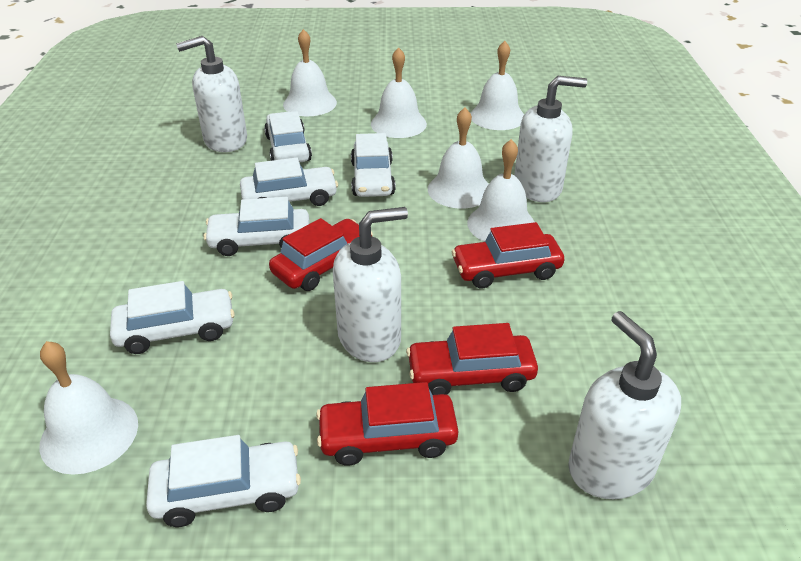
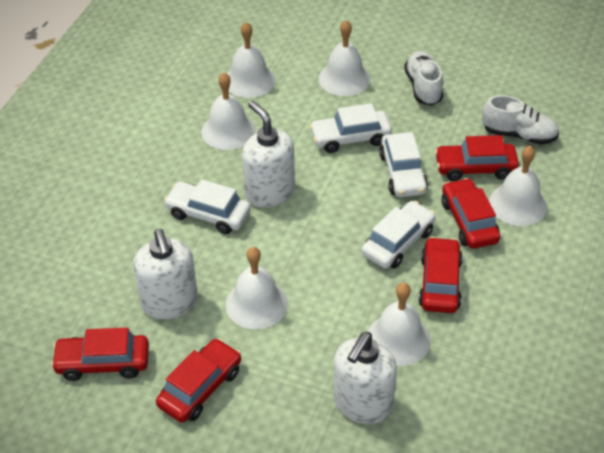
red car: 4 -> 5
white car: 6 -> 4
white shoe: 0 -> 2
white soap dispenser: 4 -> 3

